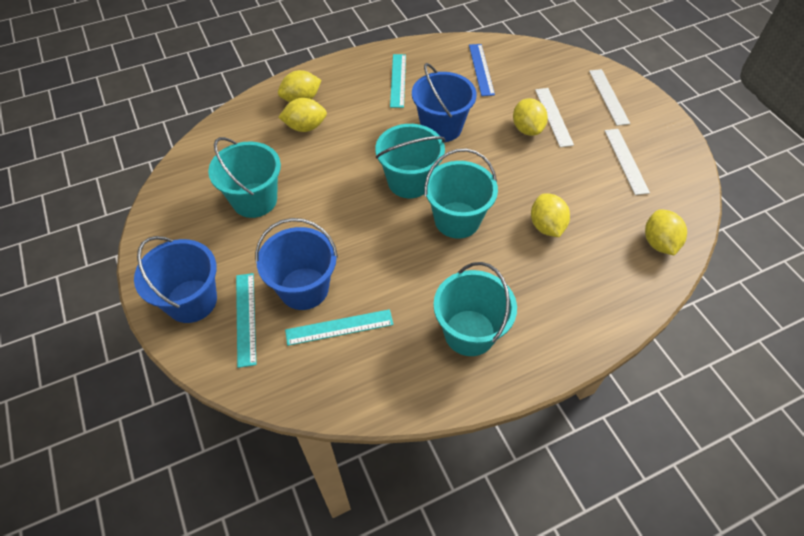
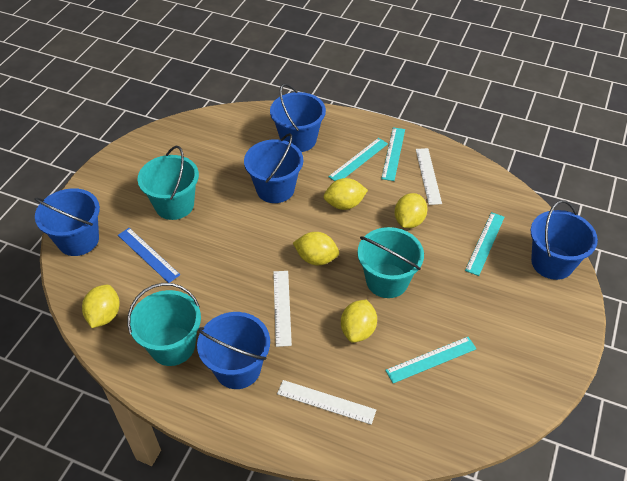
blue bucket: 3 -> 5
turquoise bucket: 4 -> 3
turquoise ruler: 3 -> 4

